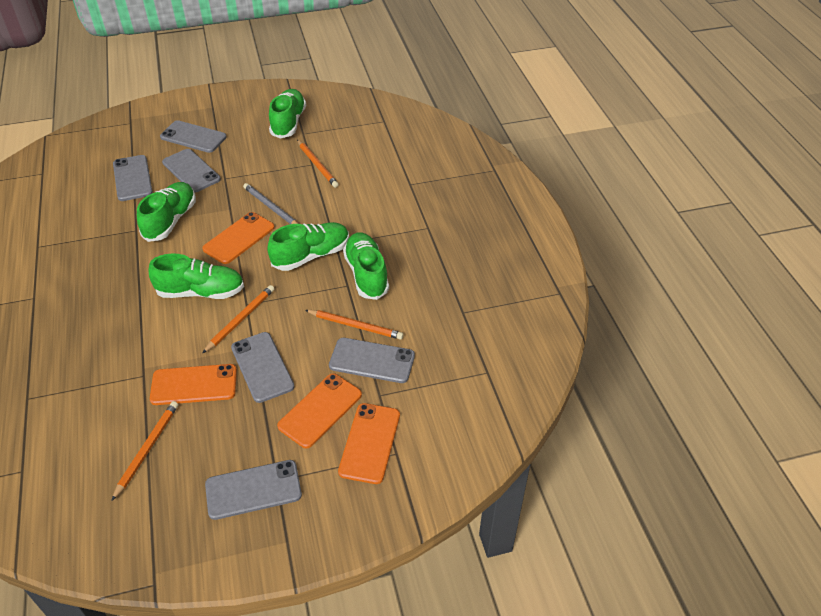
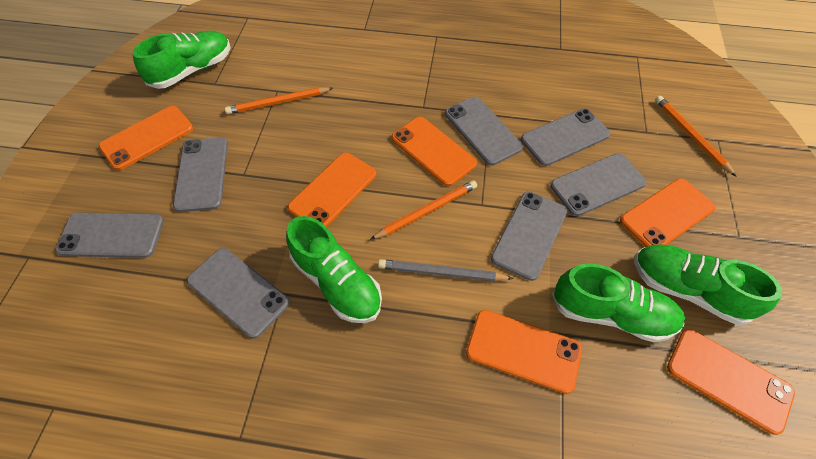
green shoe: 5 -> 4
grey phone: 6 -> 7
orange pencil: 4 -> 3
orange phone: 4 -> 6

